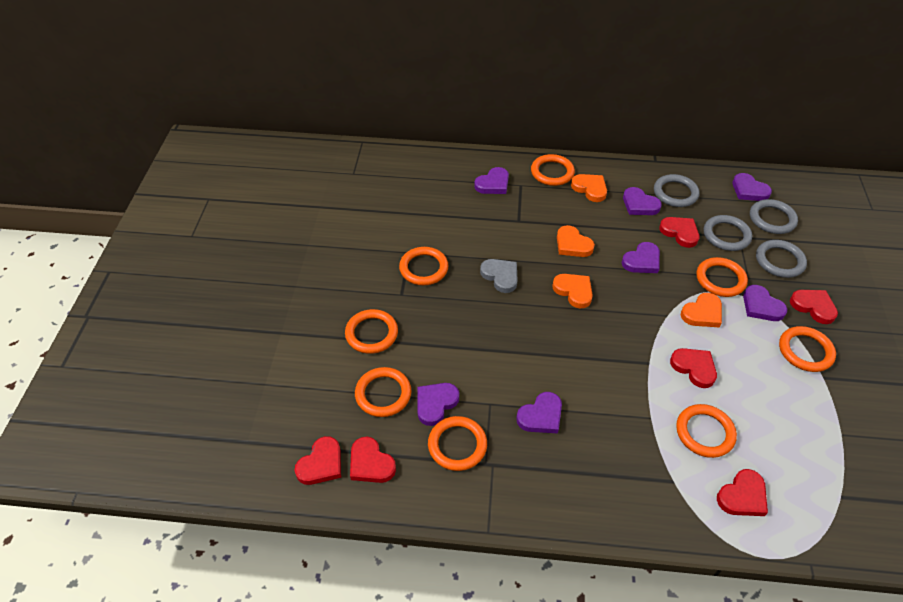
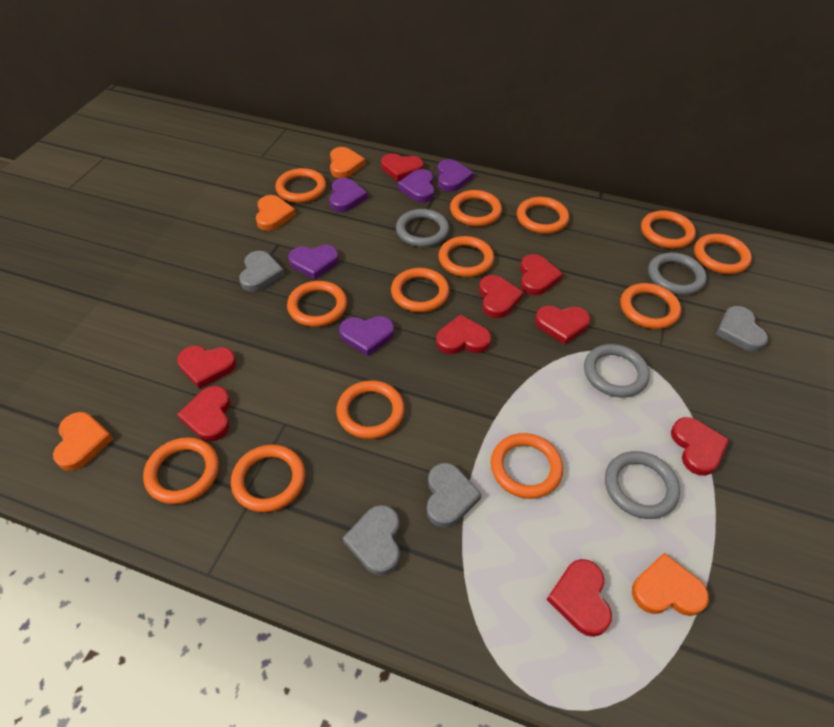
grey heart: 1 -> 4
orange ring: 8 -> 13
purple heart: 7 -> 5
red heart: 6 -> 9

